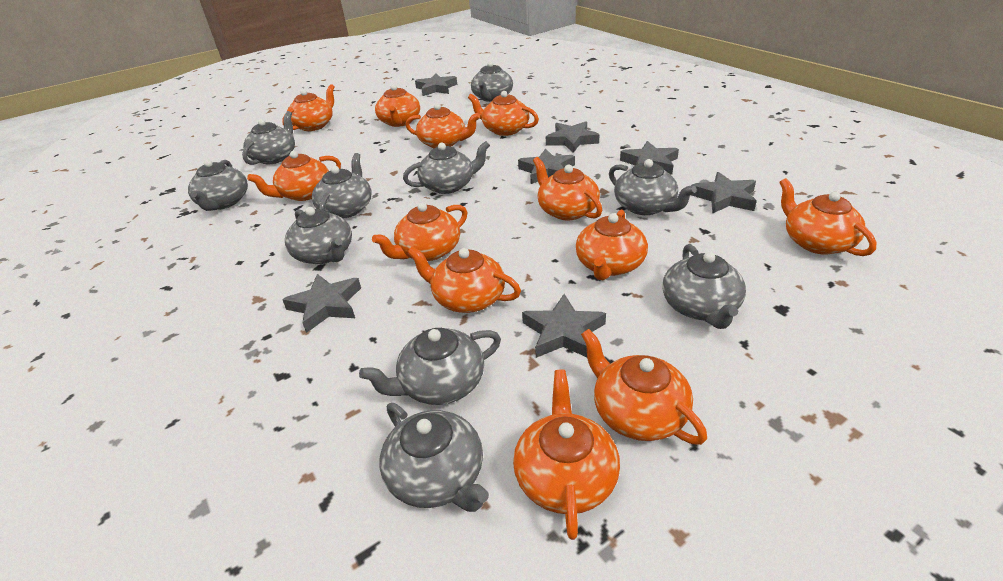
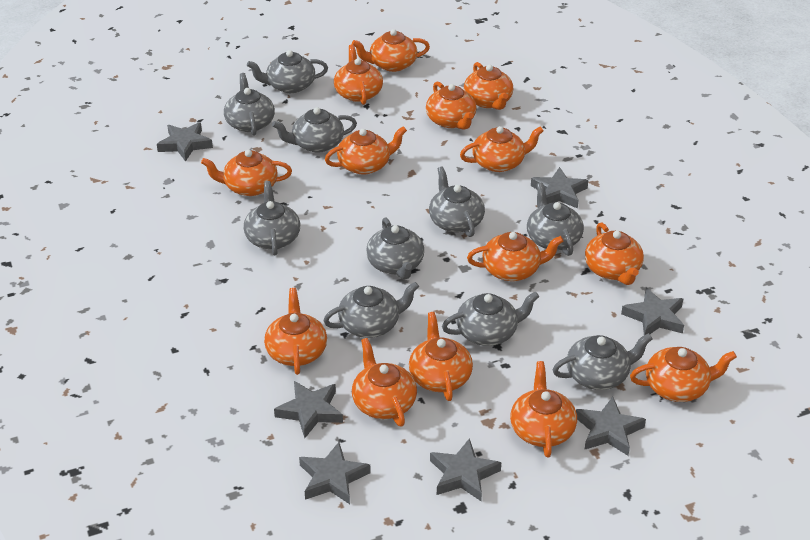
orange teapot: 12 -> 14

